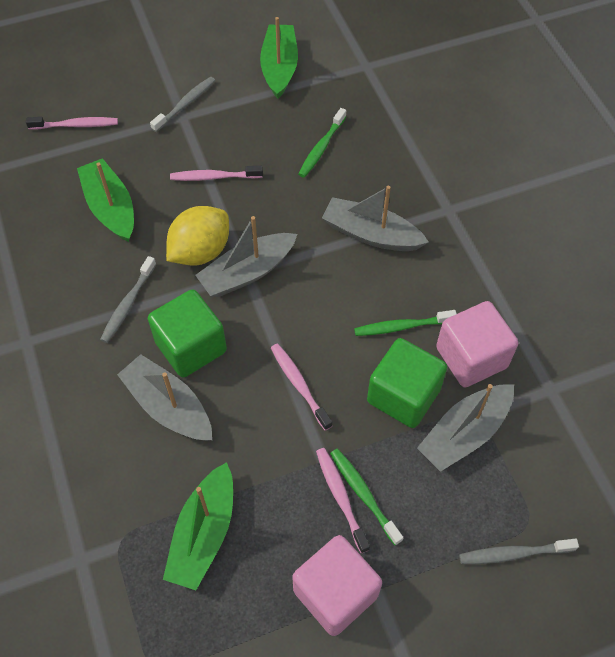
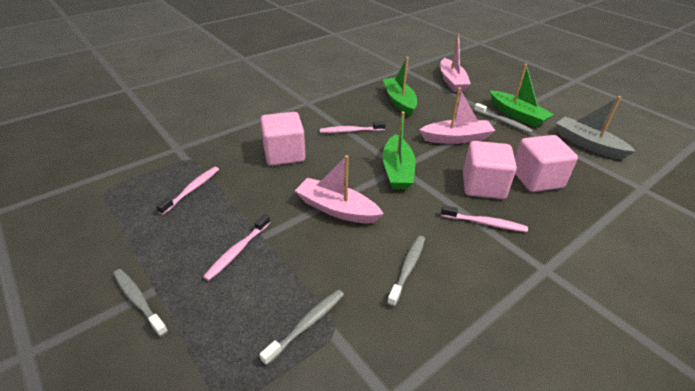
green cube: 2 -> 0
green toothbrush: 3 -> 0
grey boat: 4 -> 1
grey toothbrush: 3 -> 4
pink boat: 0 -> 3
pink cube: 2 -> 3
yellow lemon: 1 -> 0

